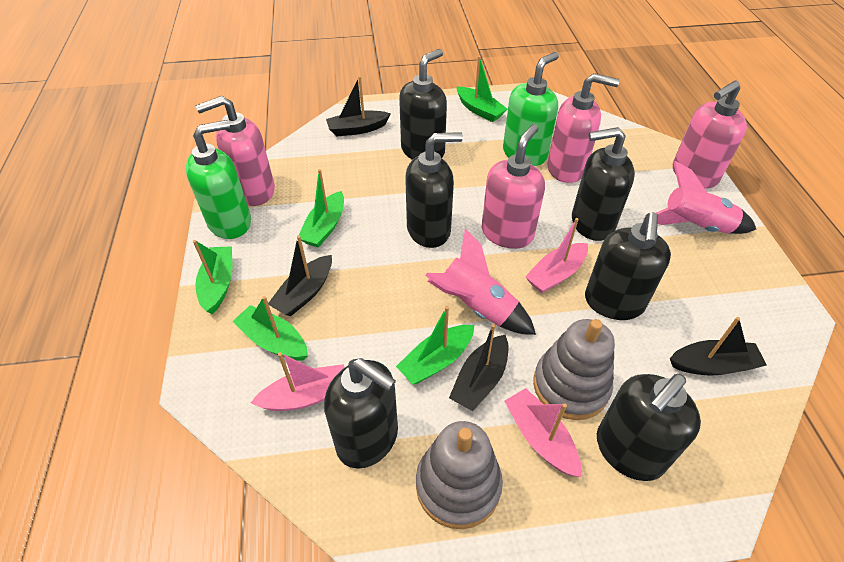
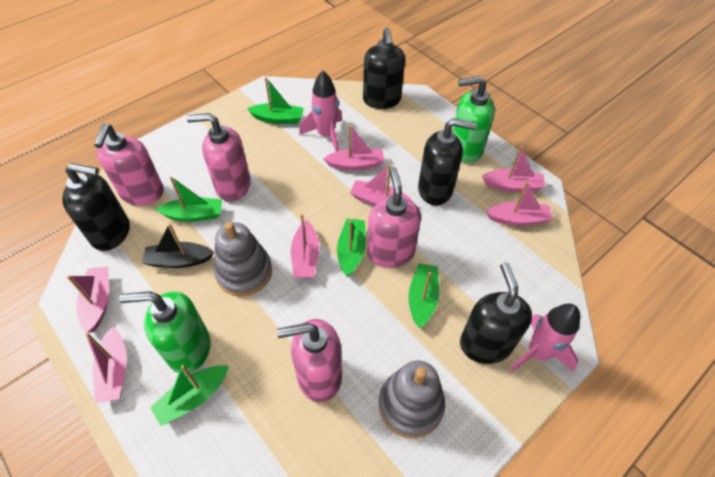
black boat: 4 -> 1
black soap dispenser: 6 -> 4
pink boat: 3 -> 7

